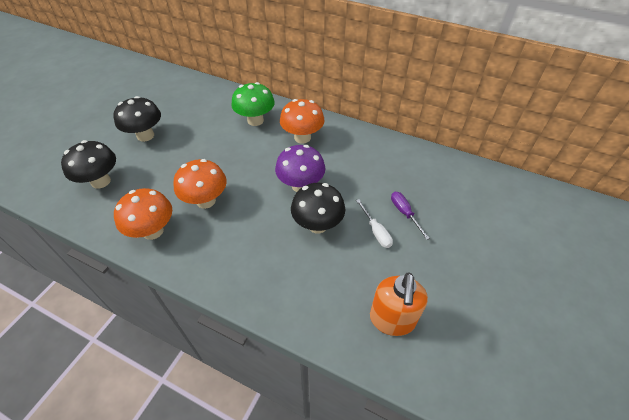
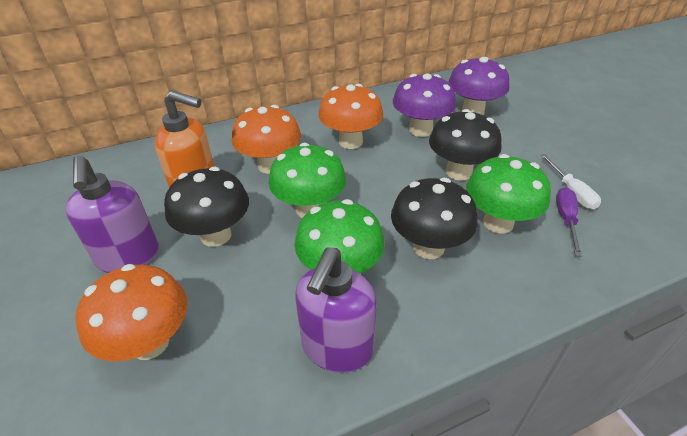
green mushroom: 1 -> 3
purple mushroom: 1 -> 2
purple soap dispenser: 0 -> 2

